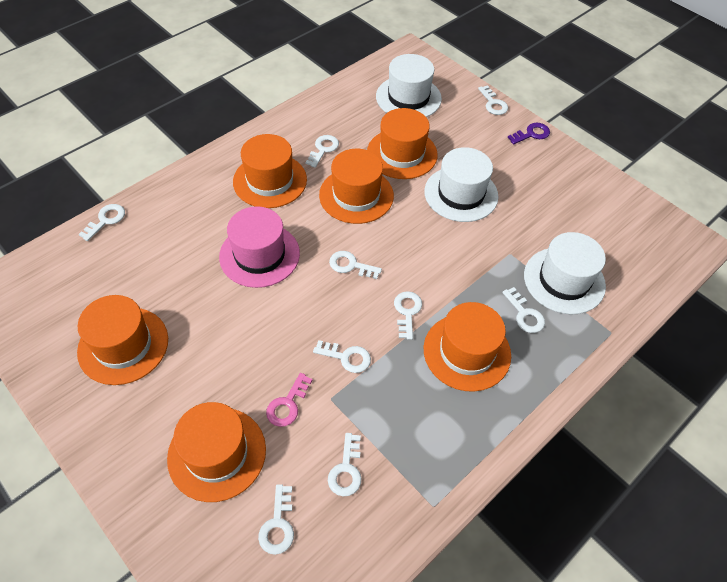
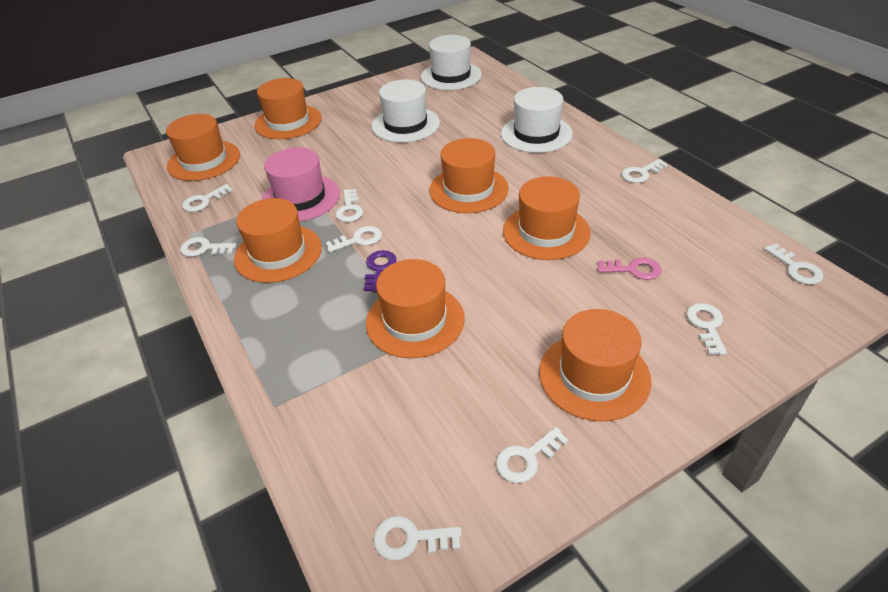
orange hat: 6 -> 7

